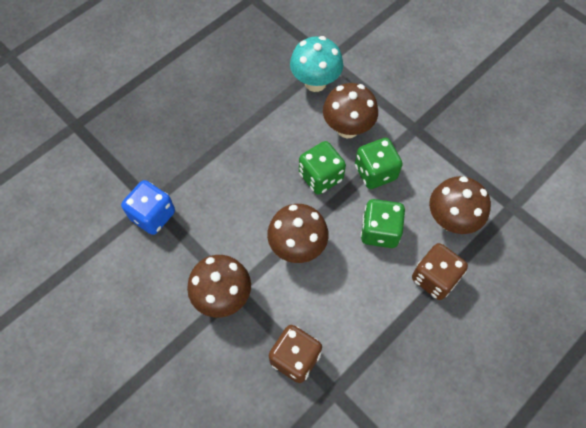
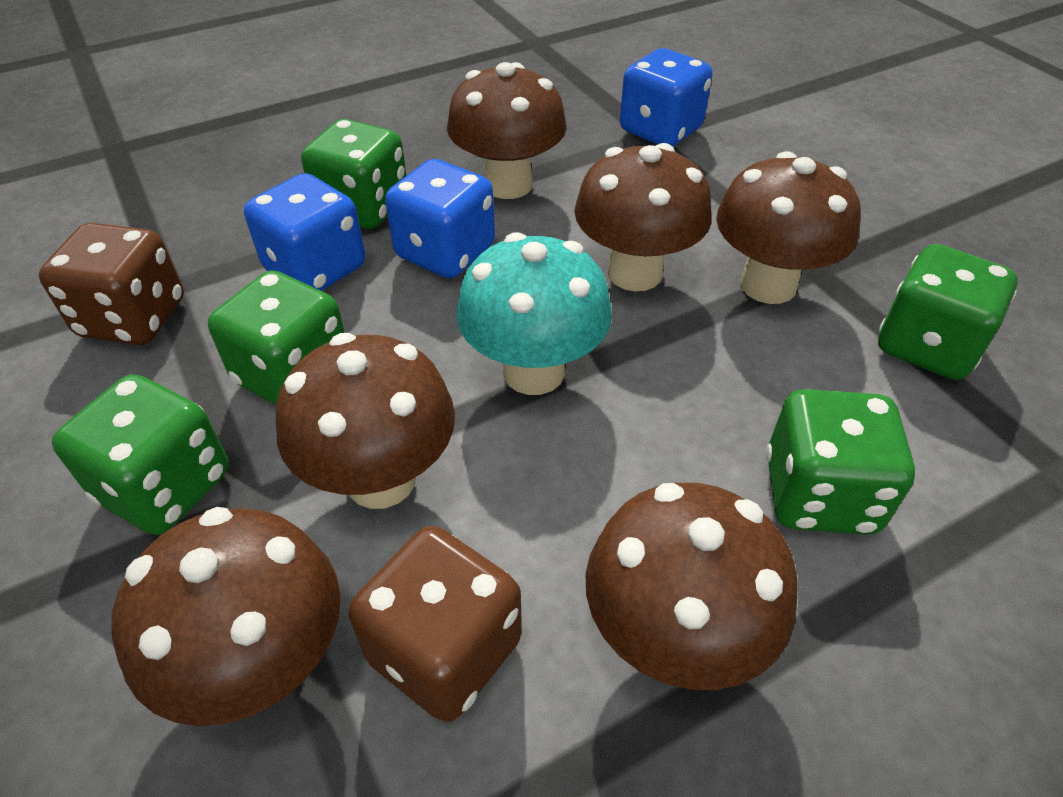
blue dice: 1 -> 3
brown mushroom: 4 -> 6
green dice: 3 -> 5

